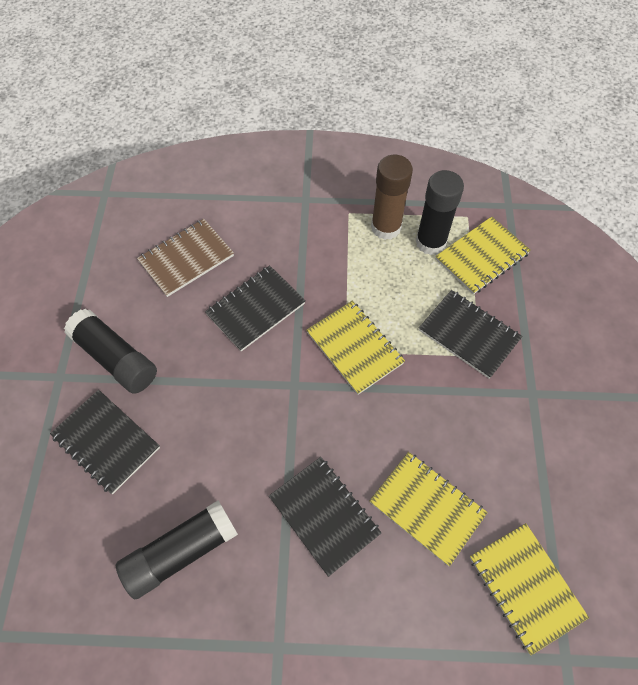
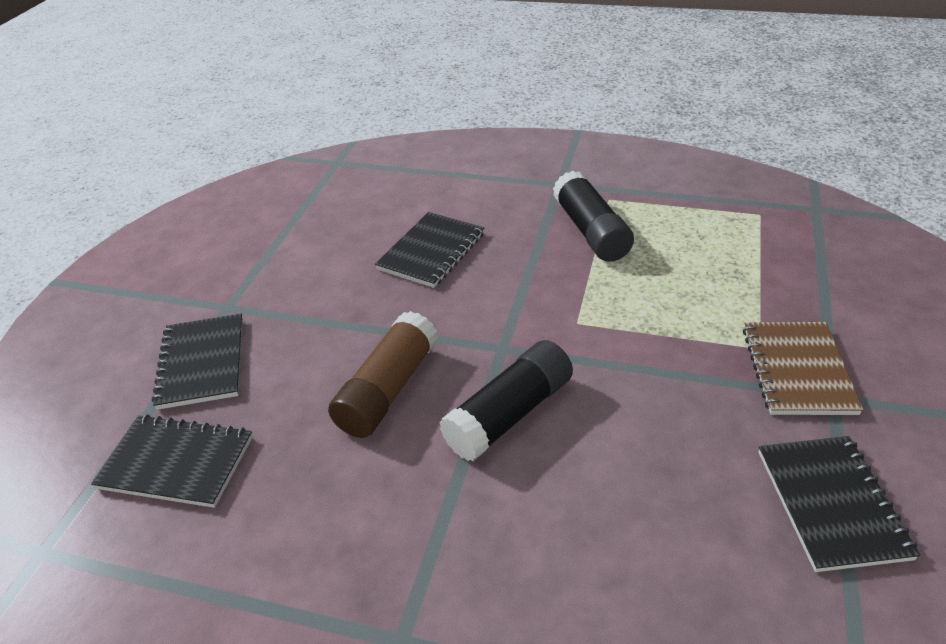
black glue stick: 3 -> 2
yellow notebook: 4 -> 0

